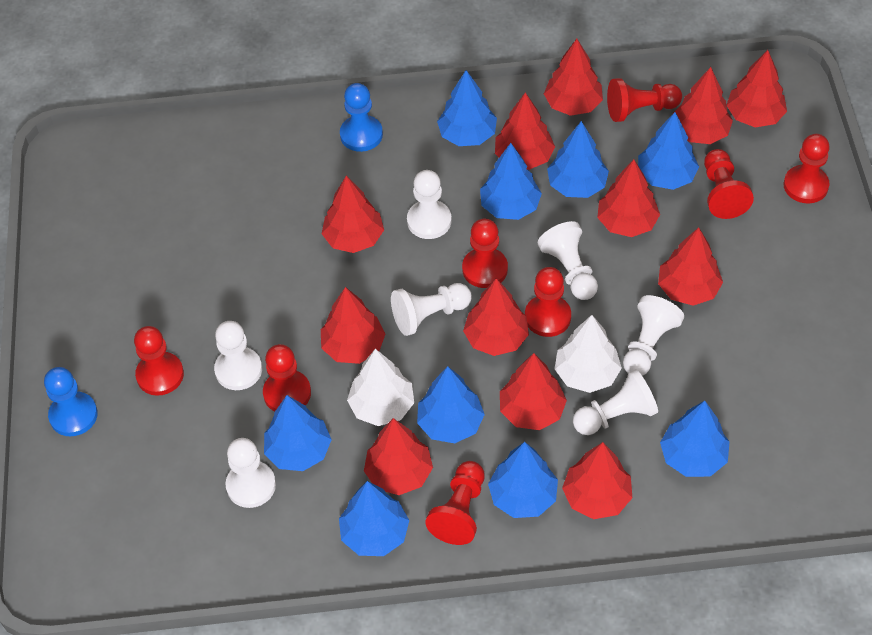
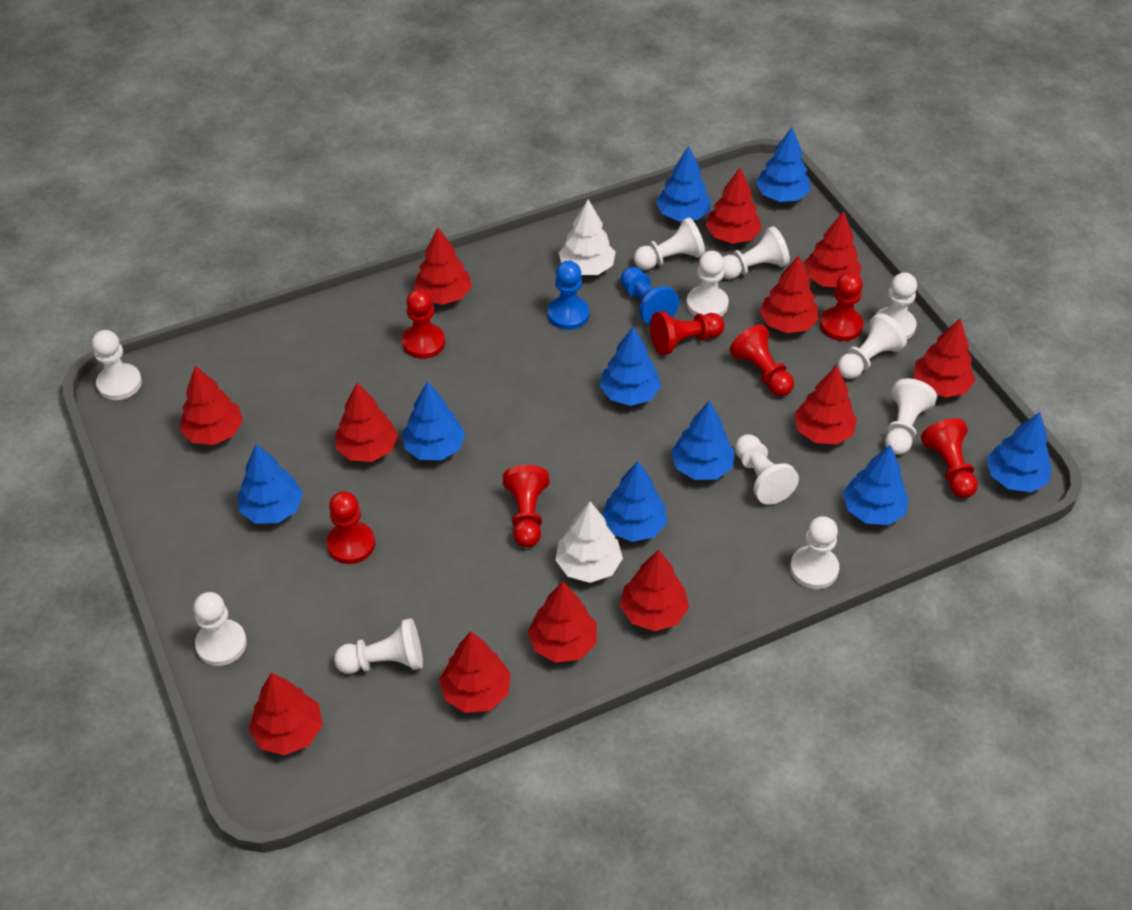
red pawn: 8 -> 7
white pawn: 7 -> 11

